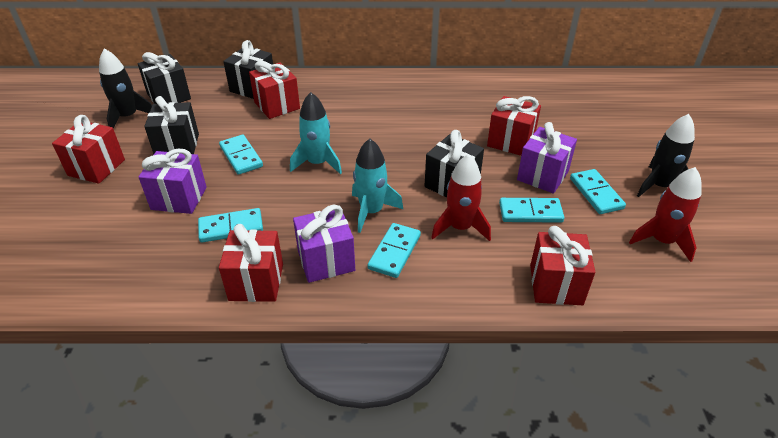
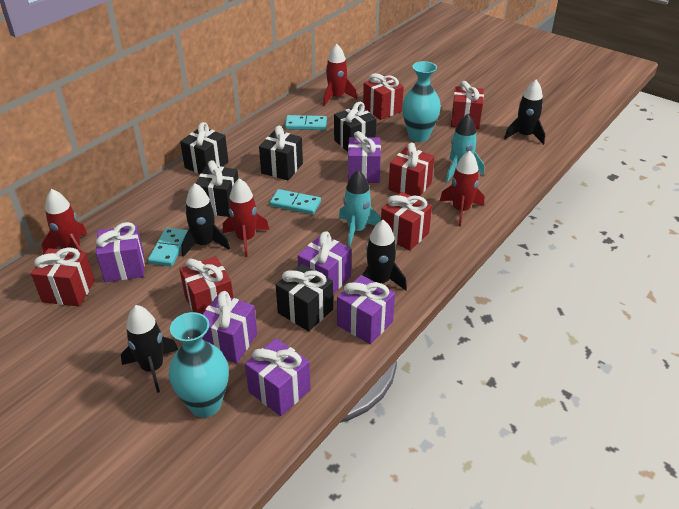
black gift: 4 -> 5
black rocket: 2 -> 4
purple gift: 3 -> 6
red gift: 5 -> 6
red rocket: 2 -> 4
turquoise domino: 5 -> 3
turquoise vase: 0 -> 2

